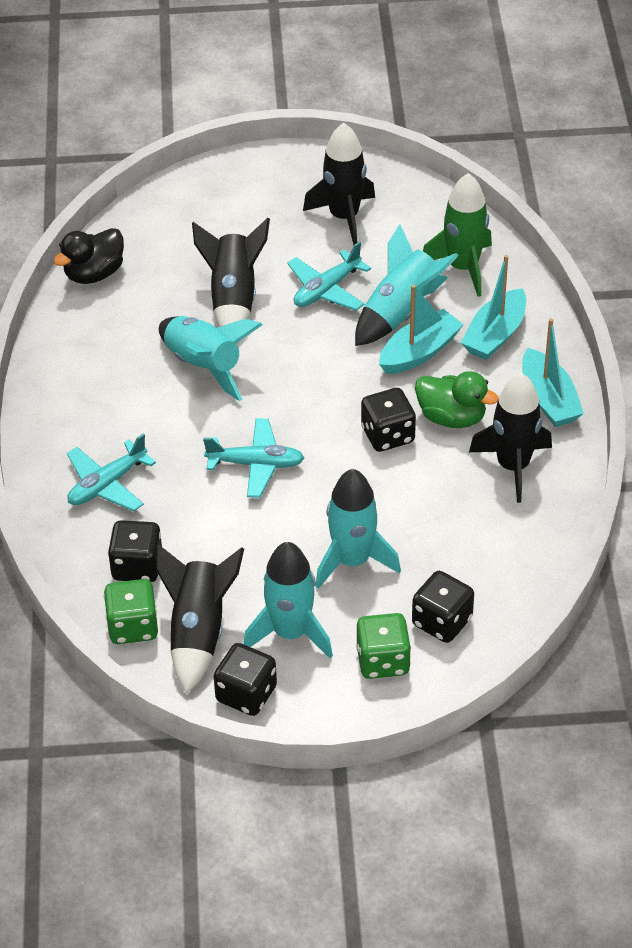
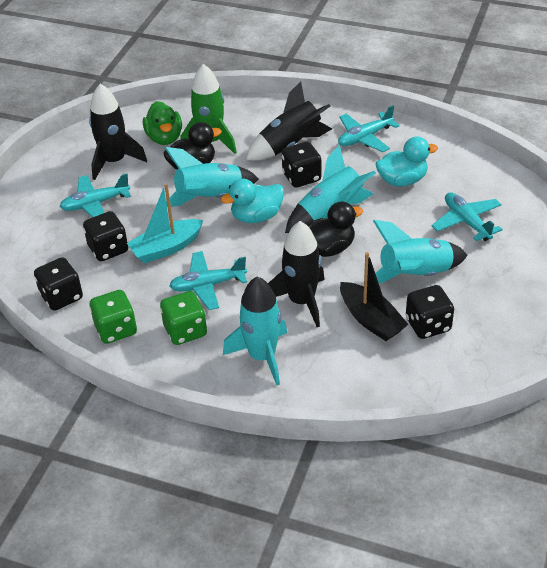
black boat: 0 -> 1
black duck: 1 -> 2
black rocket: 4 -> 3
turquoise boat: 3 -> 1
turquoise duck: 0 -> 2
turquoise plane: 3 -> 4

